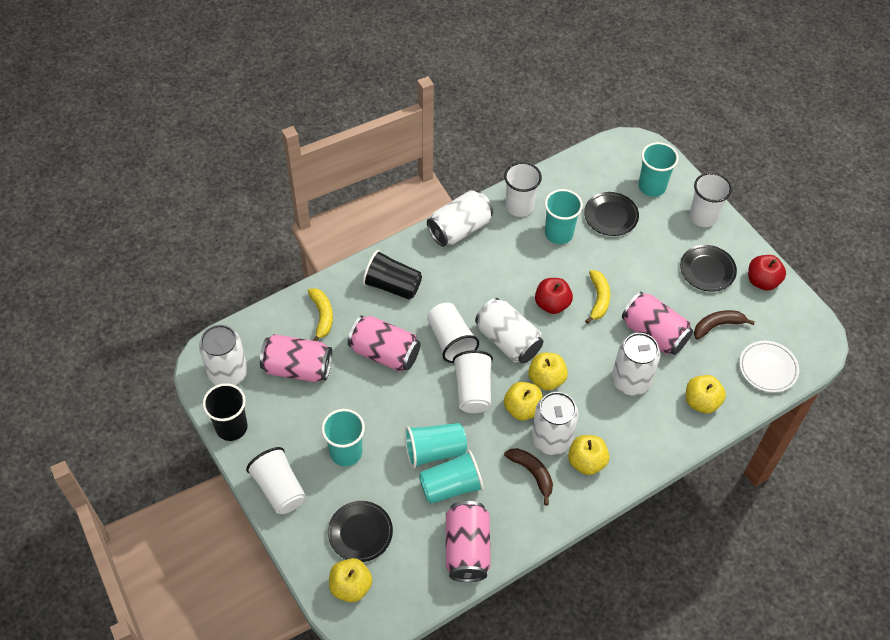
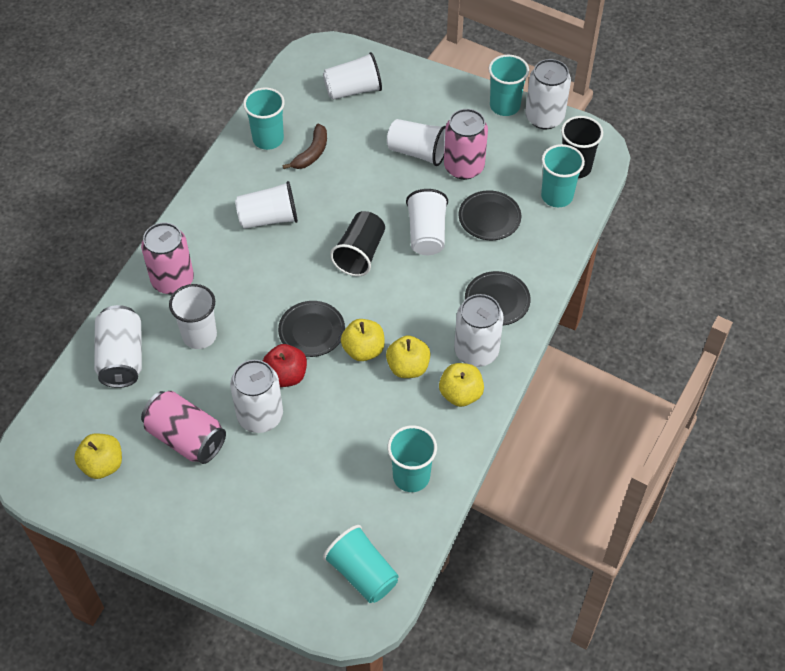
brown banana: 2 -> 1
pink can: 4 -> 3
red apple: 2 -> 1
white can: 5 -> 4
white plate: 1 -> 0
yellow apple: 5 -> 4
yellow banana: 2 -> 0

